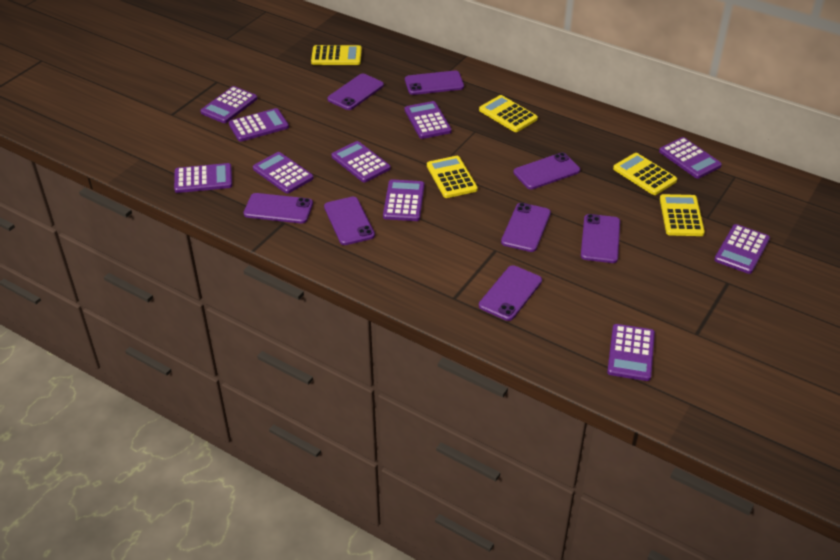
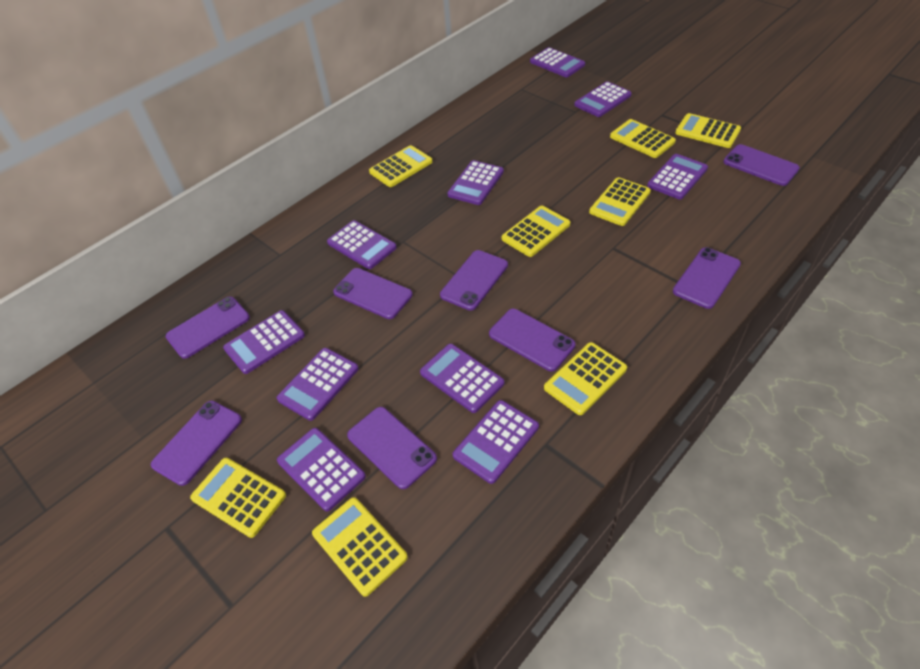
yellow calculator: 5 -> 8

